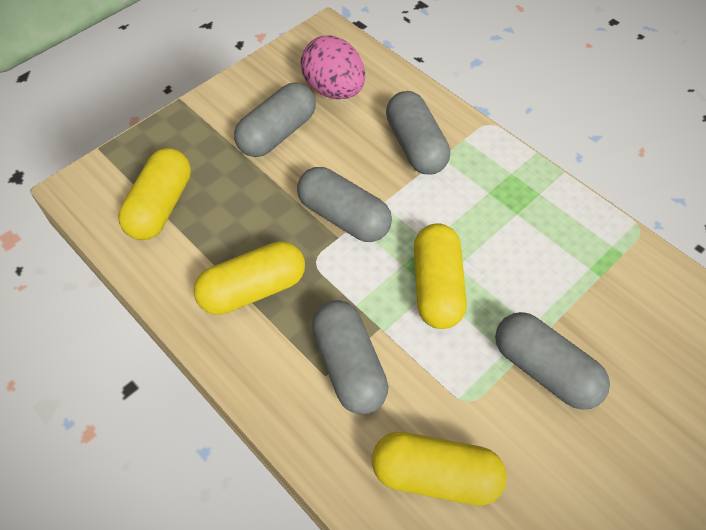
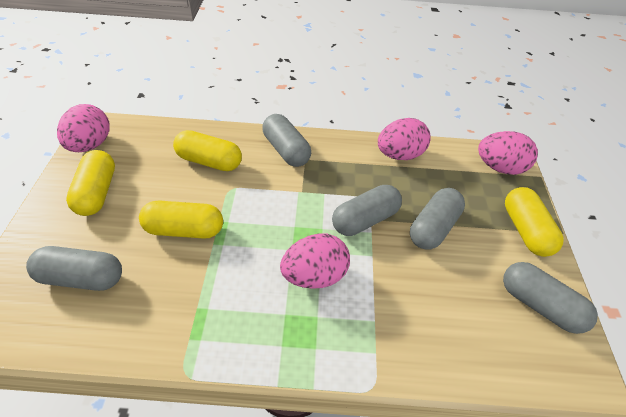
pink egg: 1 -> 4

